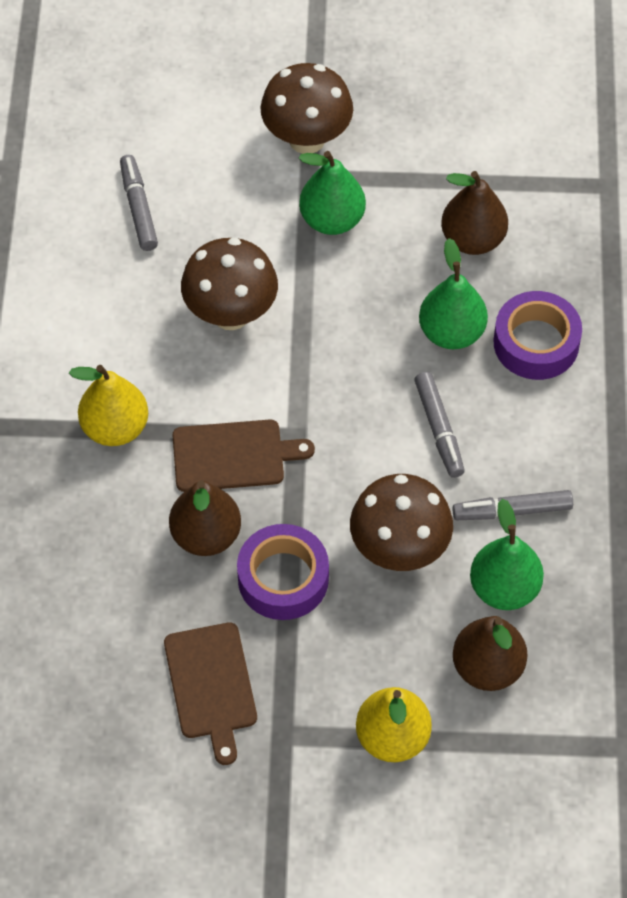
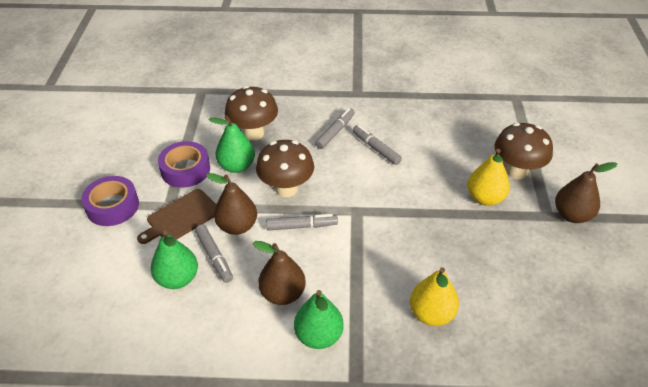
brown cutting board: 2 -> 1
grey marker: 3 -> 4

